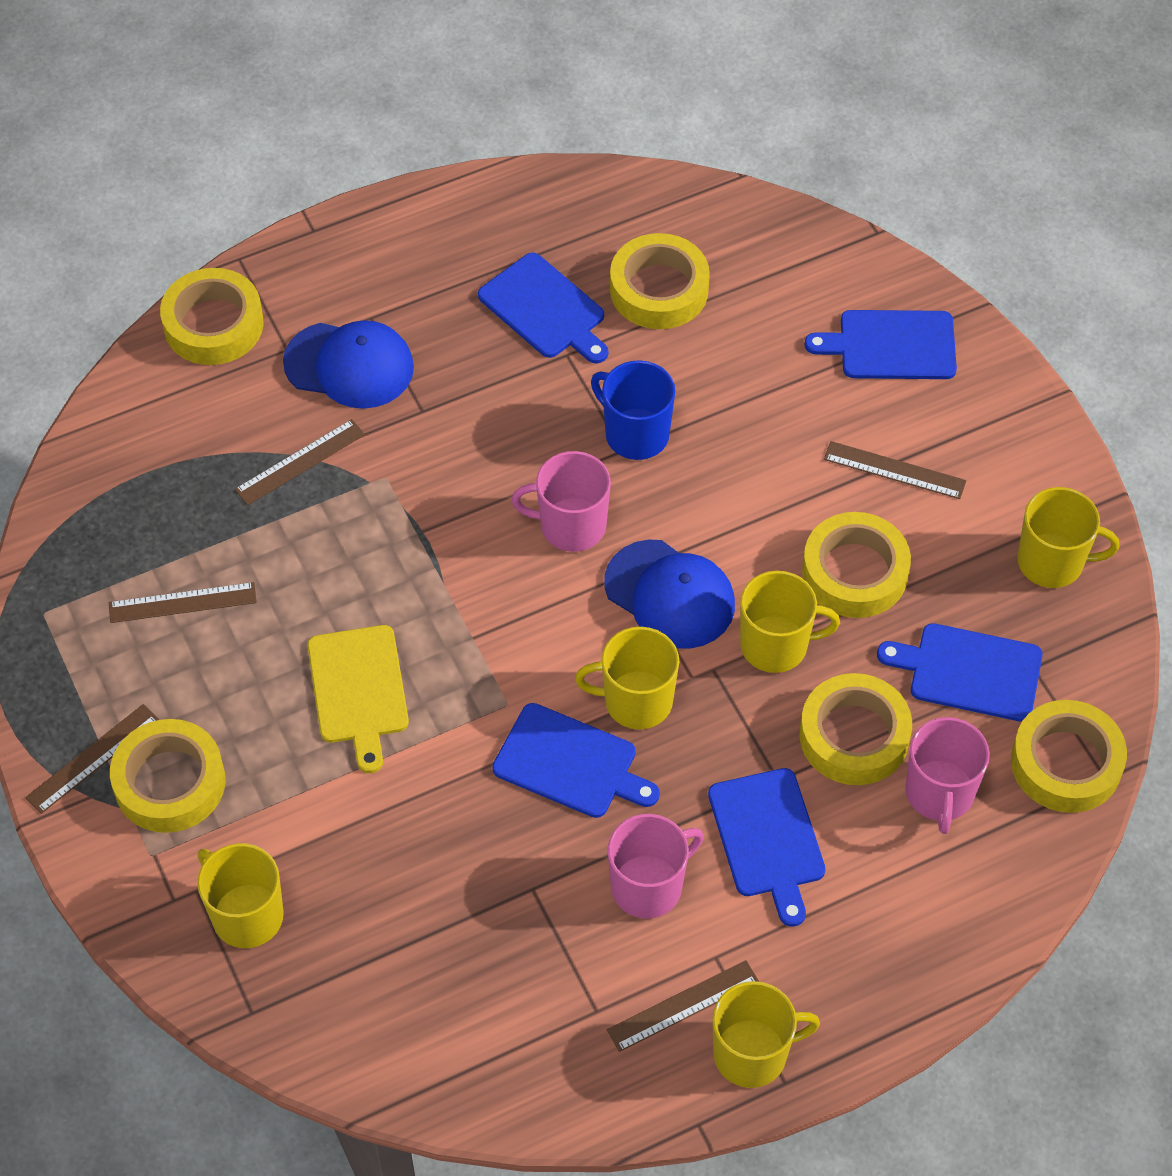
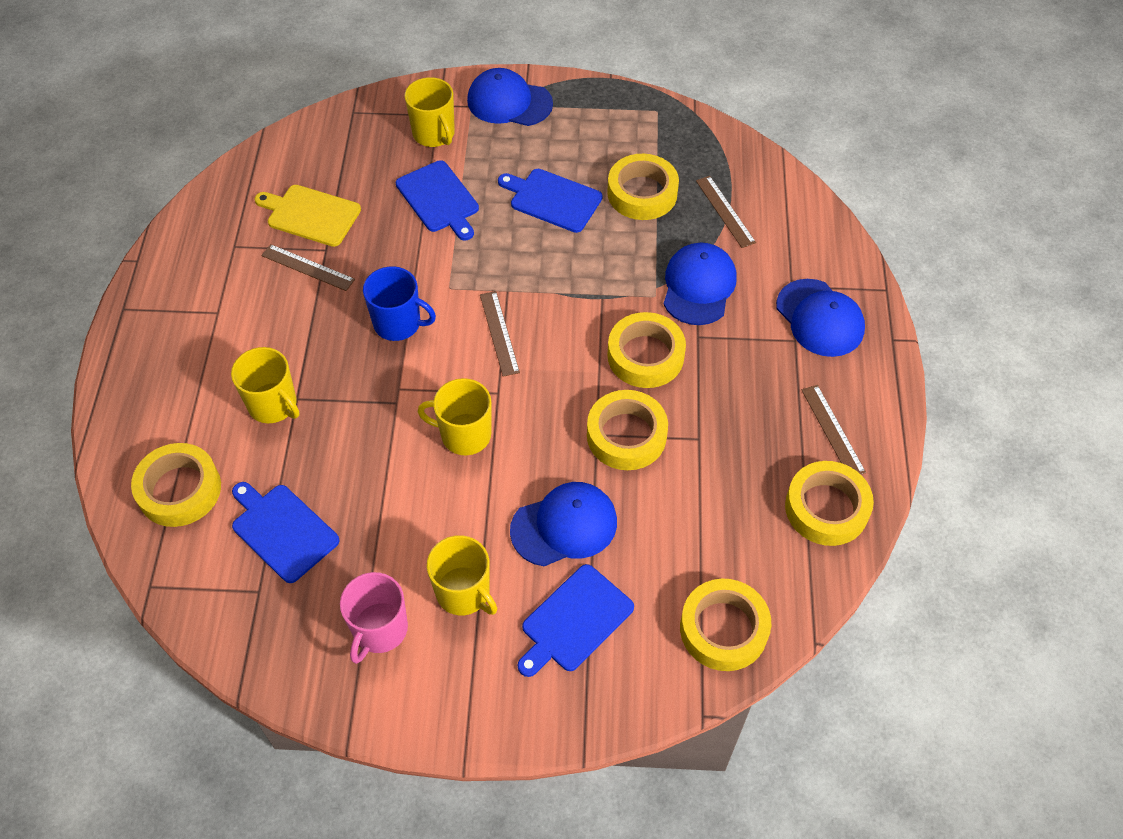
blue cap: 2 -> 4
blue cutting board: 5 -> 4
brown ruler: 5 -> 4
pink mug: 3 -> 1
yellow mug: 5 -> 4

